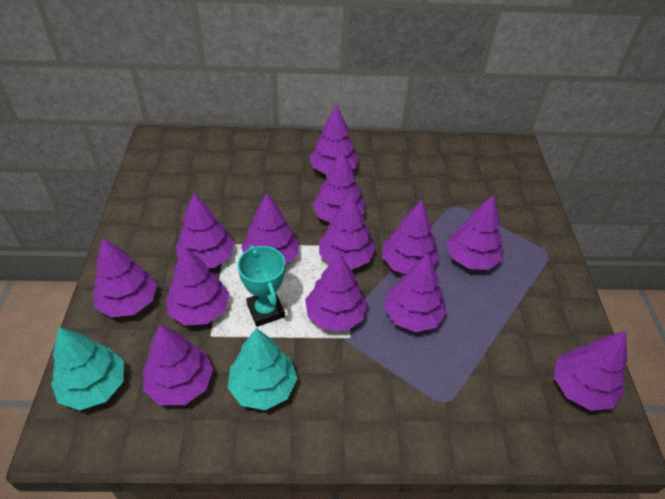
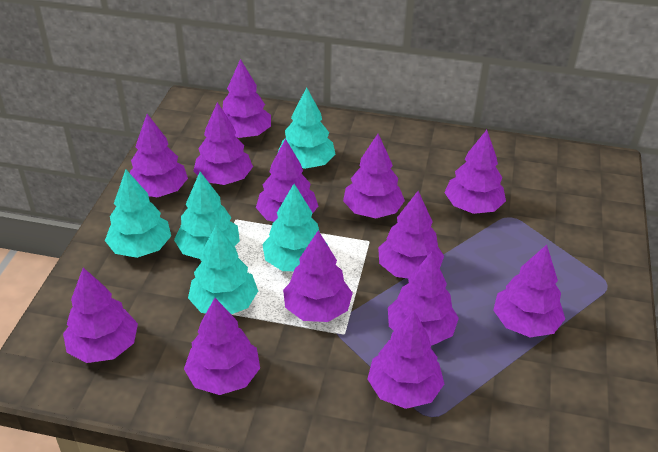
turquoise tree: 2 -> 5
turquoise trophy: 1 -> 0

